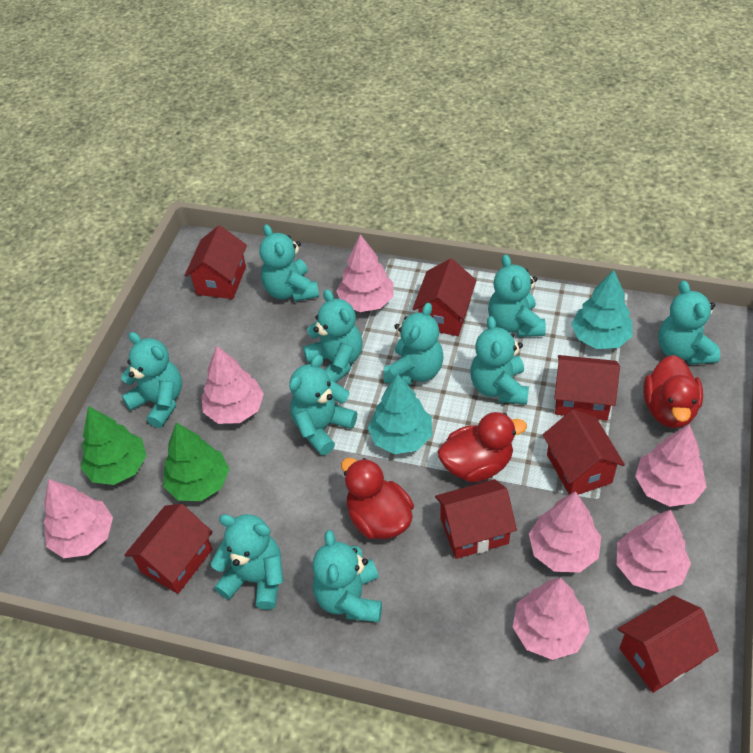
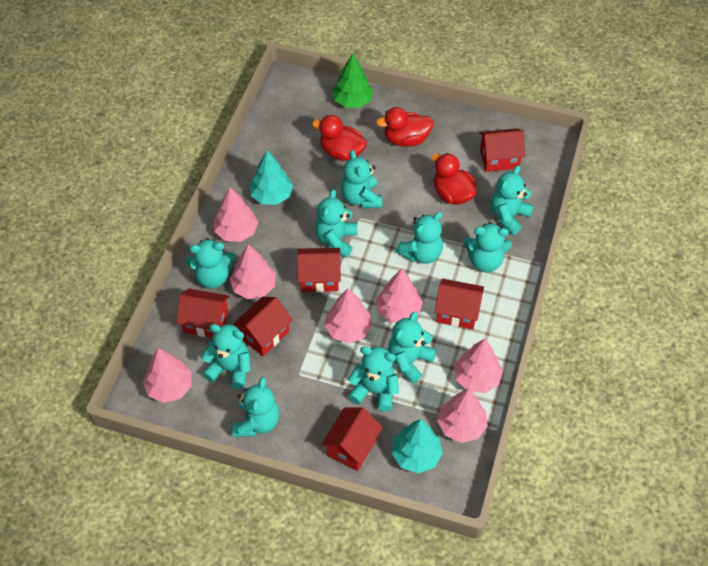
green tree: 2 -> 1
red house: 7 -> 6

